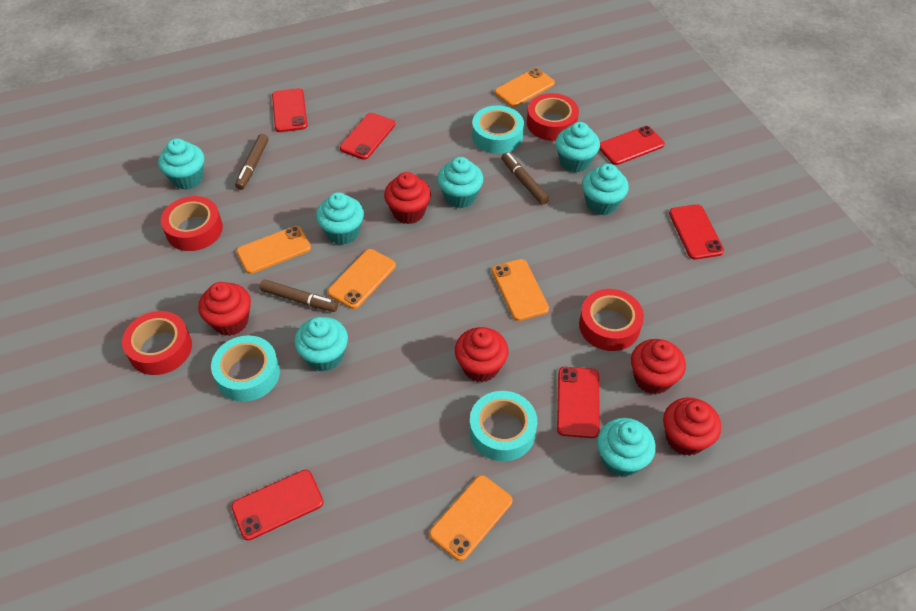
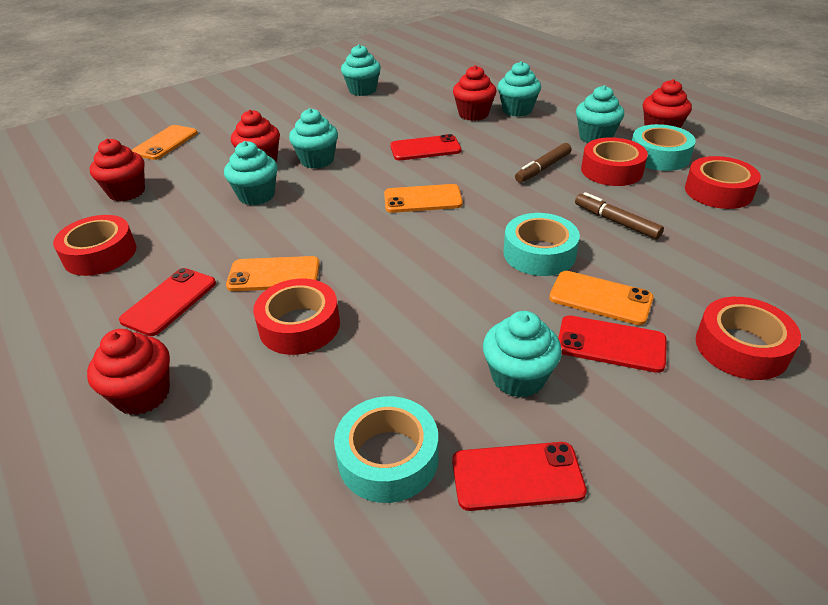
brown marker: 3 -> 2
orange phone: 5 -> 4
red phone: 6 -> 4
red tape: 4 -> 5
turquoise cupcake: 7 -> 6

